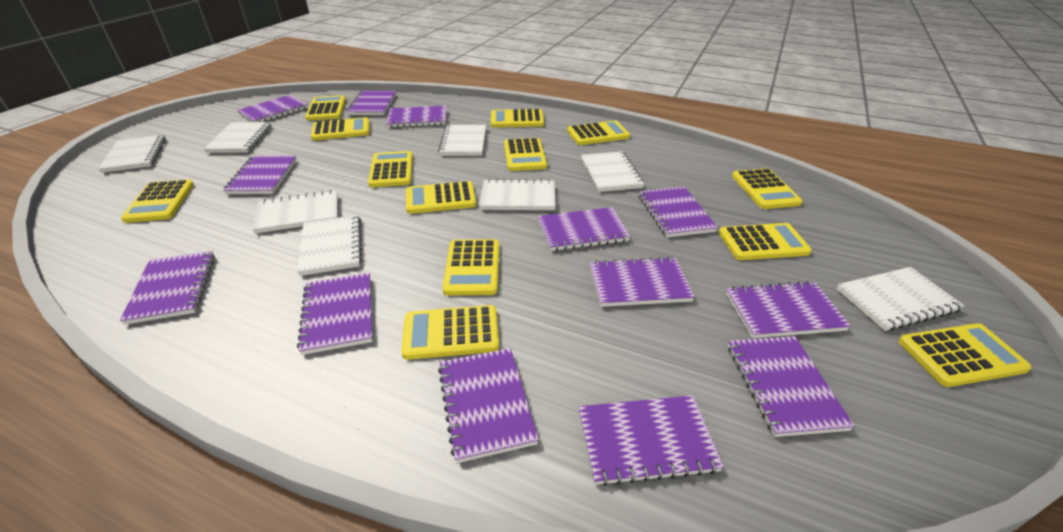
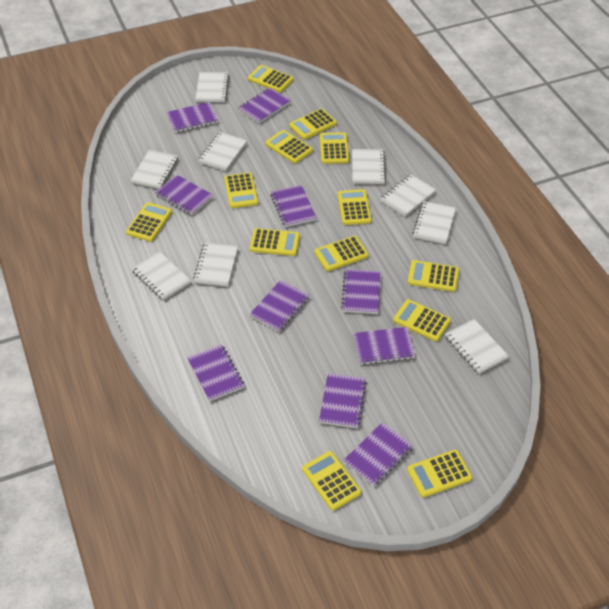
purple notebook: 13 -> 10
white notebook: 8 -> 9

